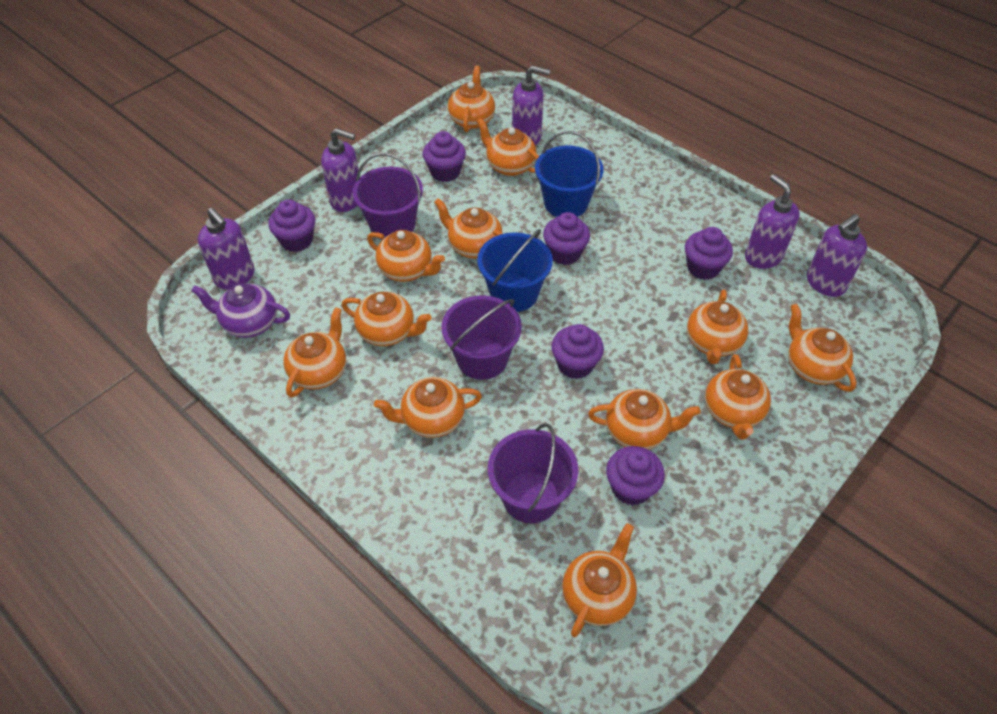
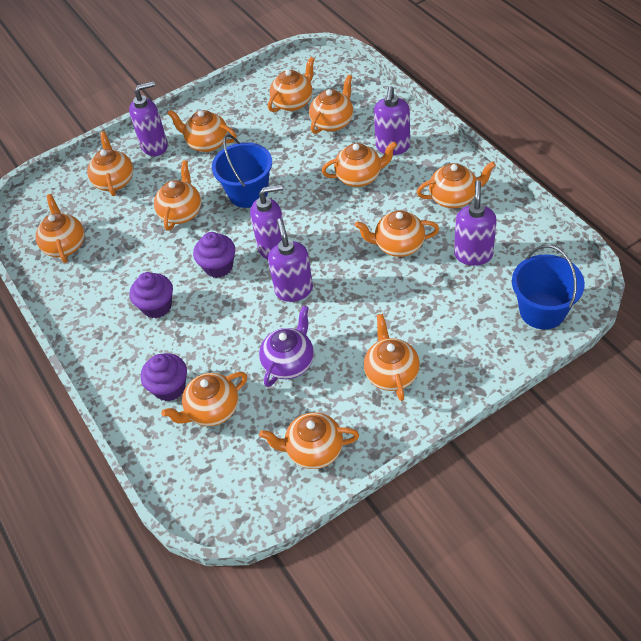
purple bucket: 3 -> 0
purple cupcake: 6 -> 3

